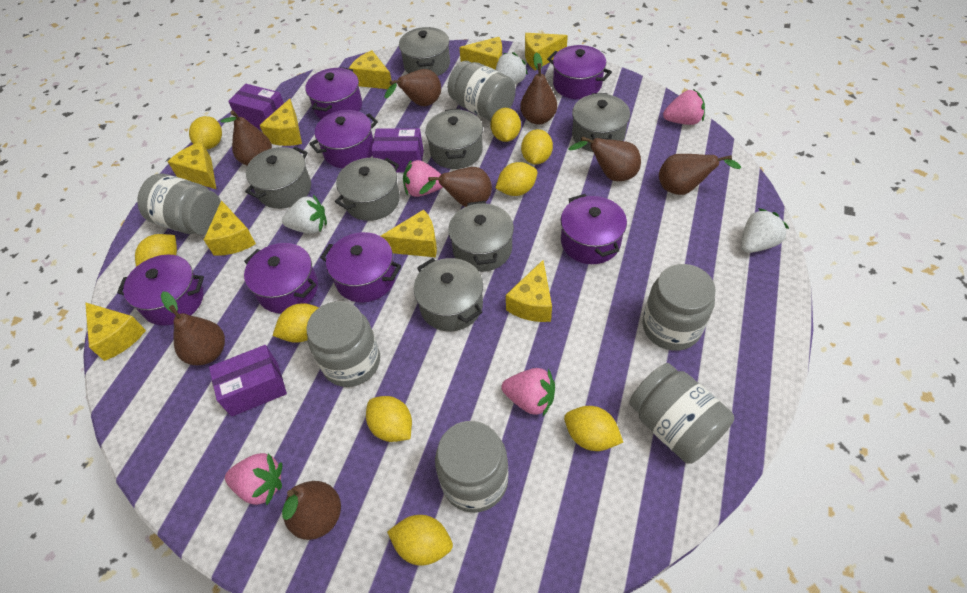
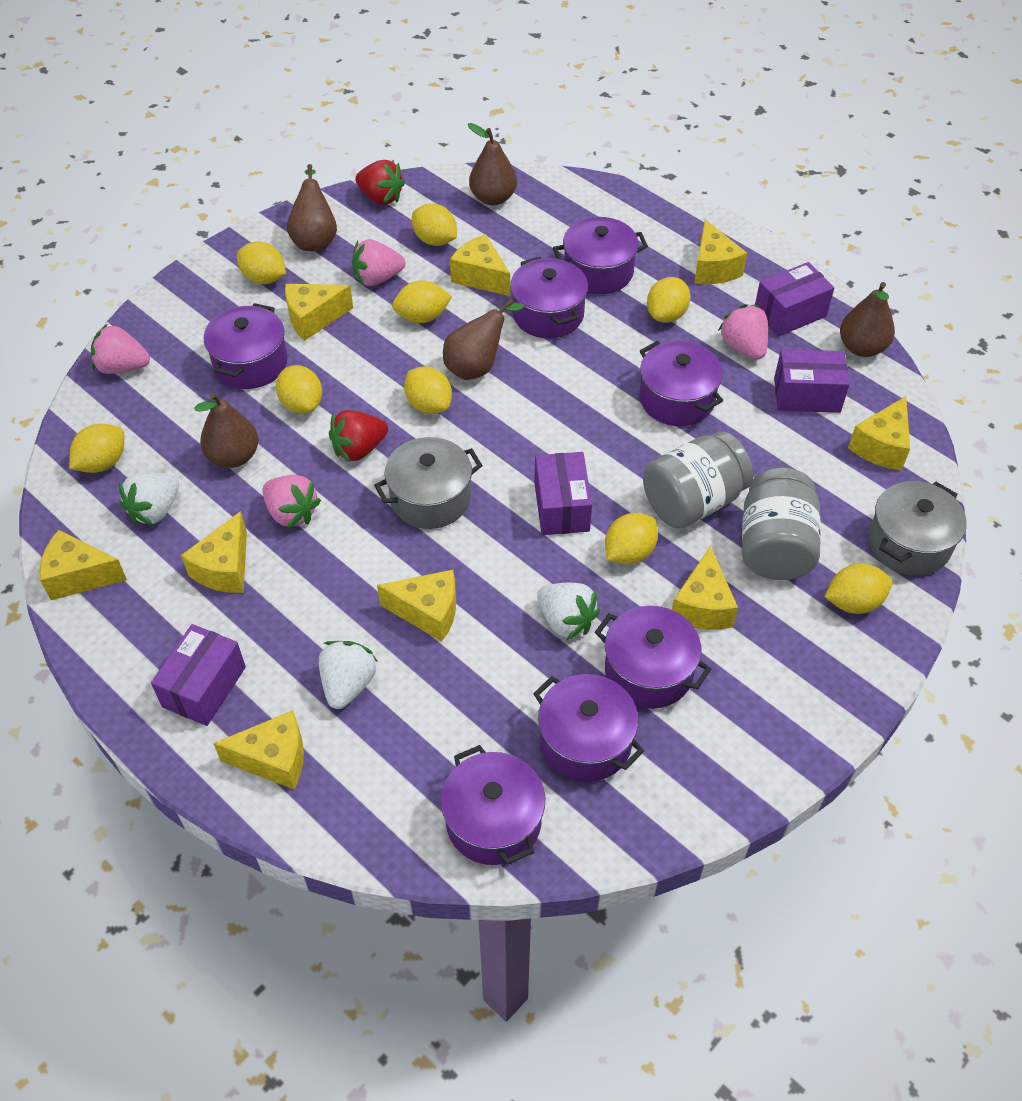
brown pear: 8 -> 5
grey jar: 6 -> 2
grey pot: 7 -> 2
purple box: 3 -> 4
red strawberry: 0 -> 2

